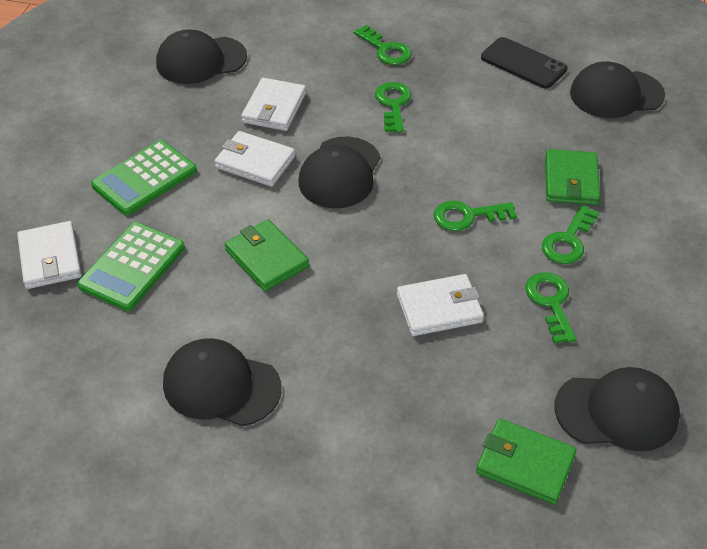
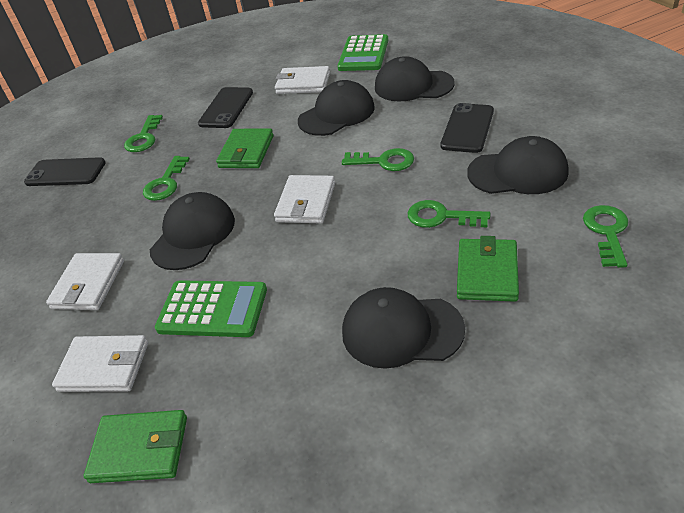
black phone: 1 -> 3

